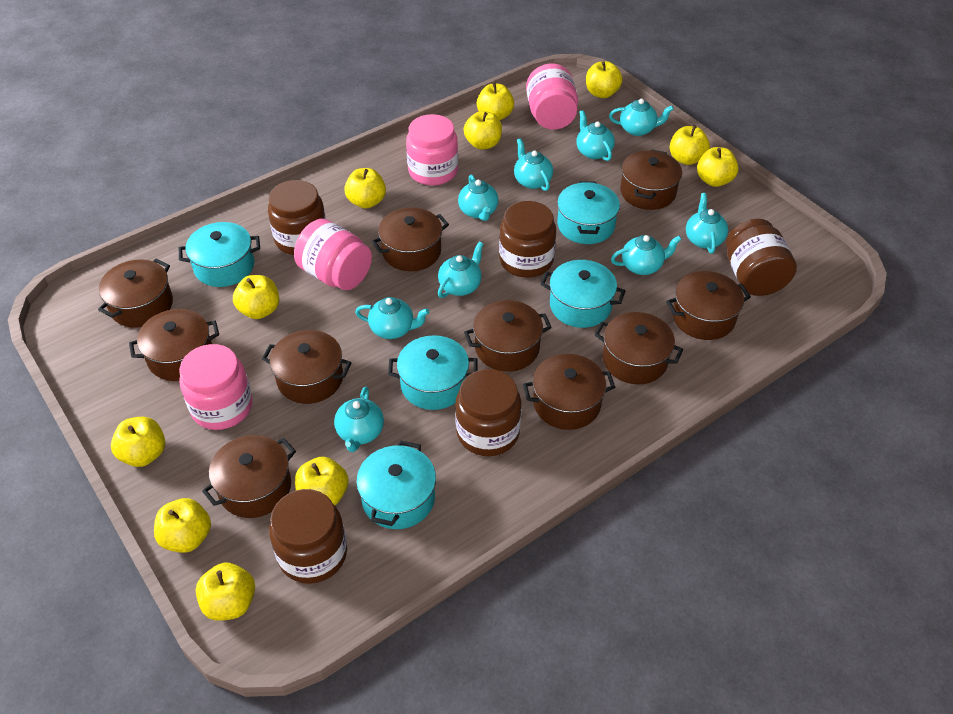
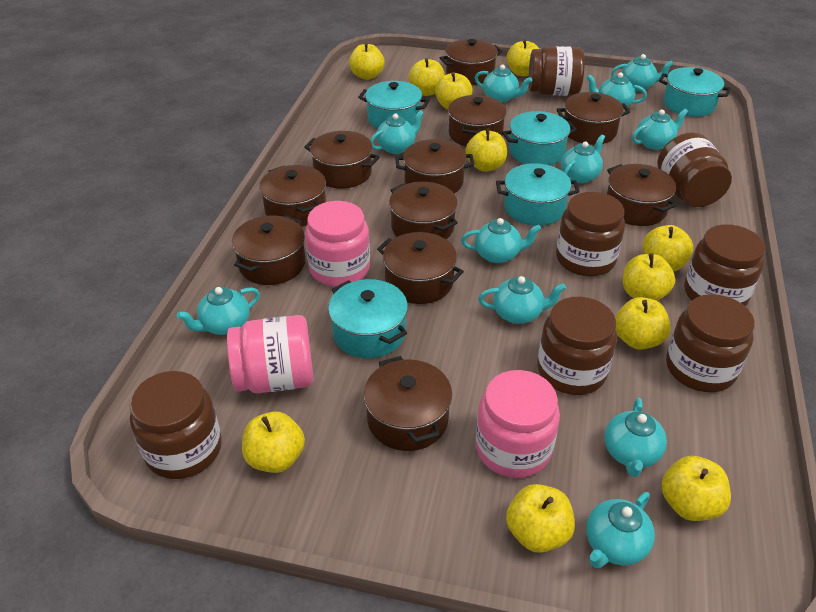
brown jar: 5 -> 7
brown pot: 10 -> 11
pink jar: 4 -> 3
turquoise teapot: 9 -> 11

